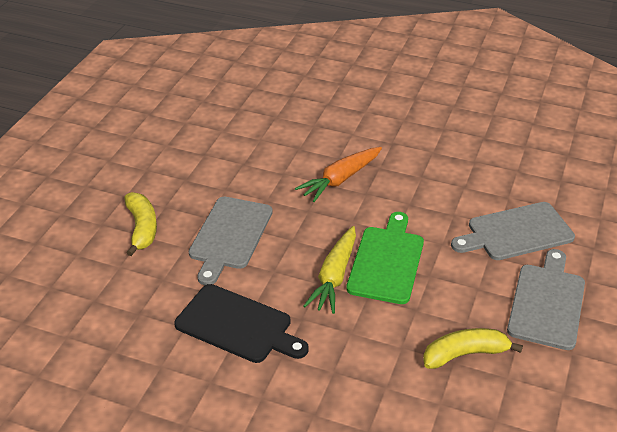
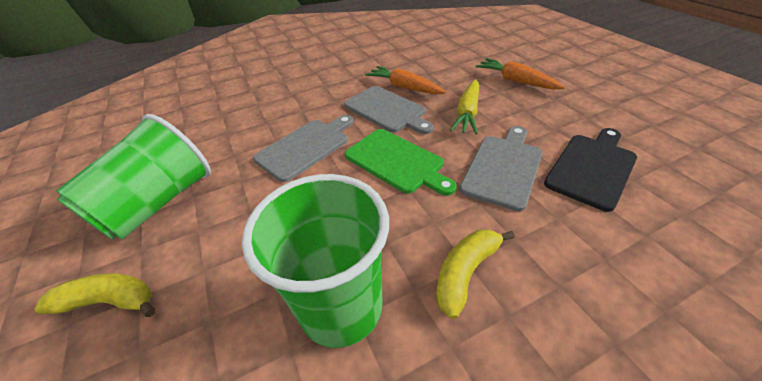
green cup: 0 -> 2
orange carrot: 1 -> 2

